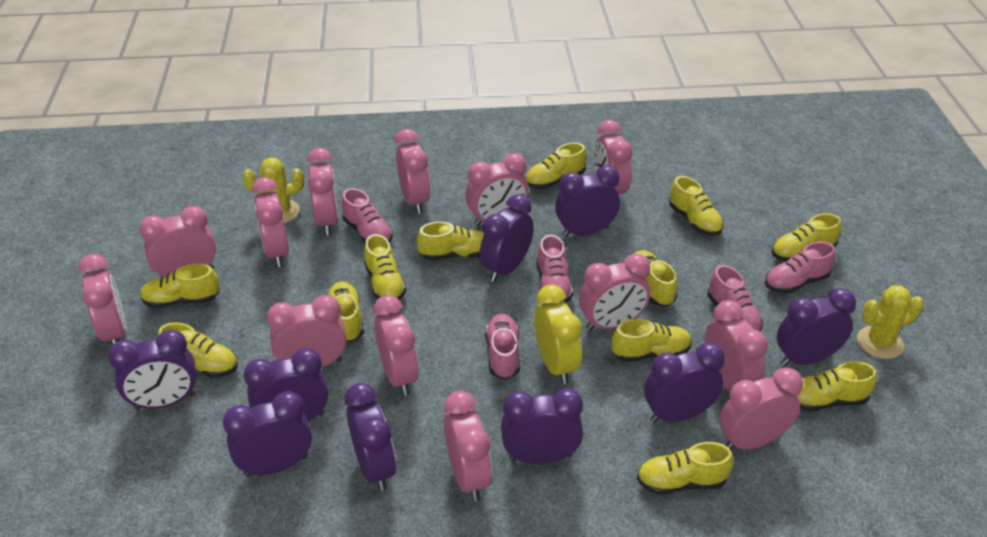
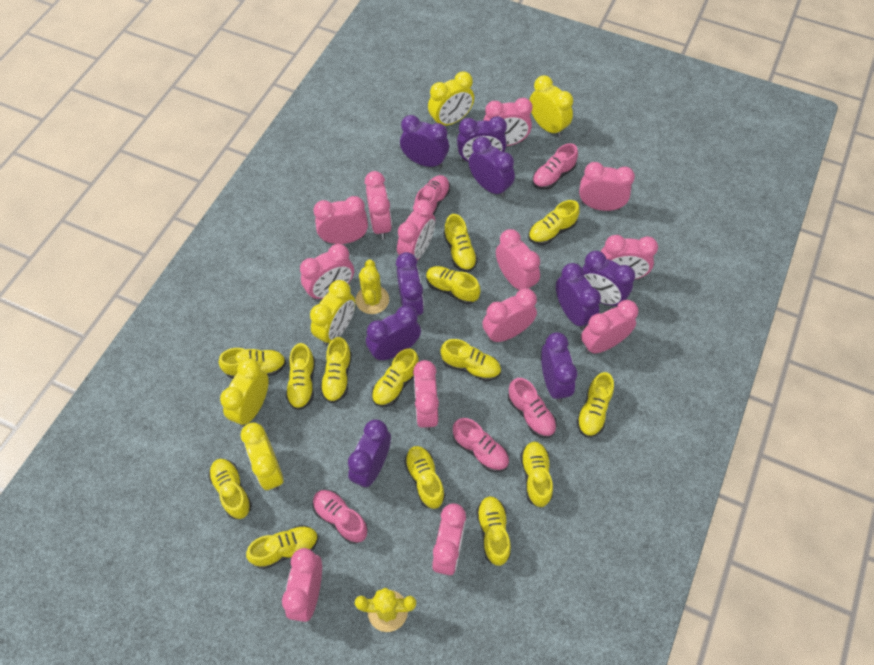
yellow clock: 1 -> 5
yellow shoe: 12 -> 14

